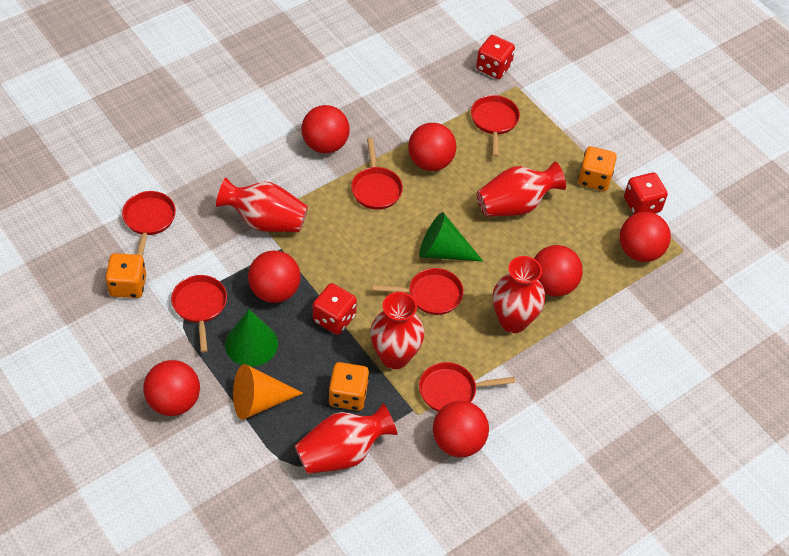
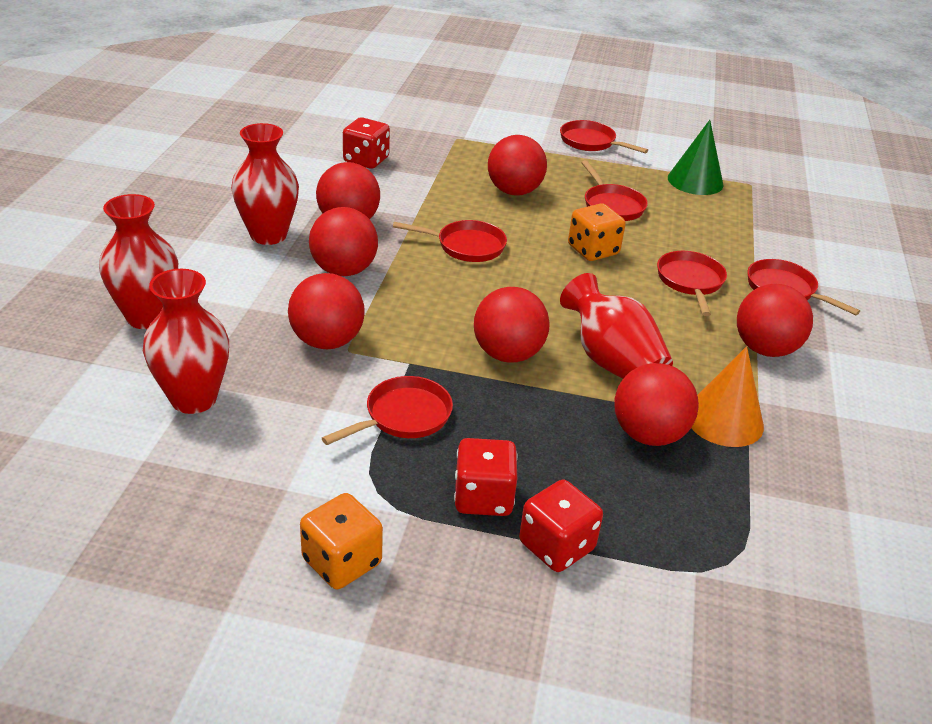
green cone: 2 -> 1
orange dice: 3 -> 2
red vase: 5 -> 4

